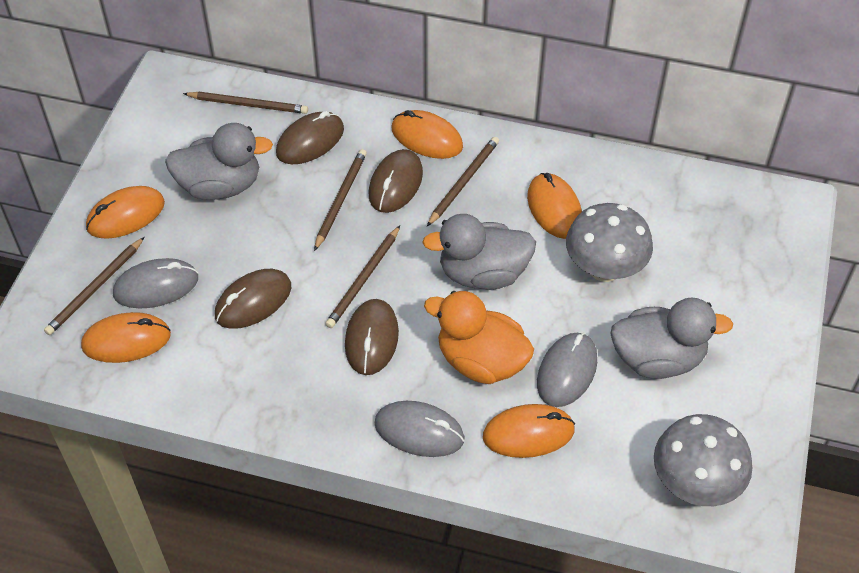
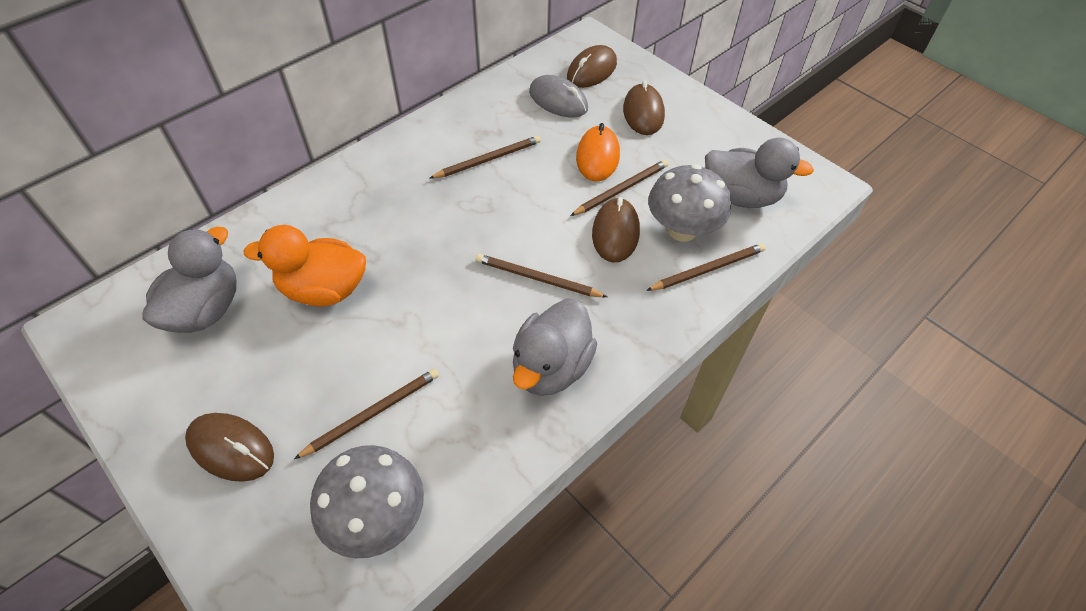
grey mouse: 3 -> 1
orange mouse: 5 -> 1

